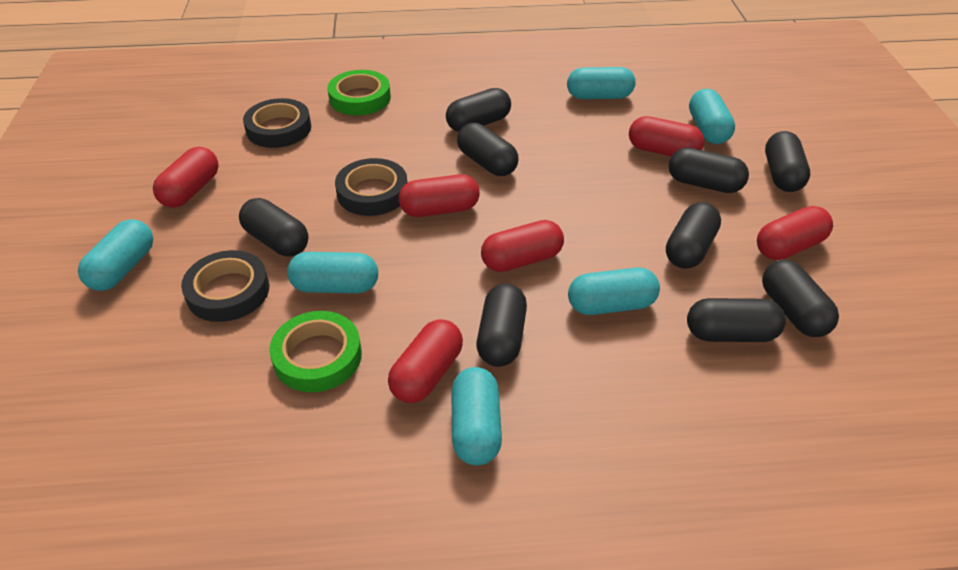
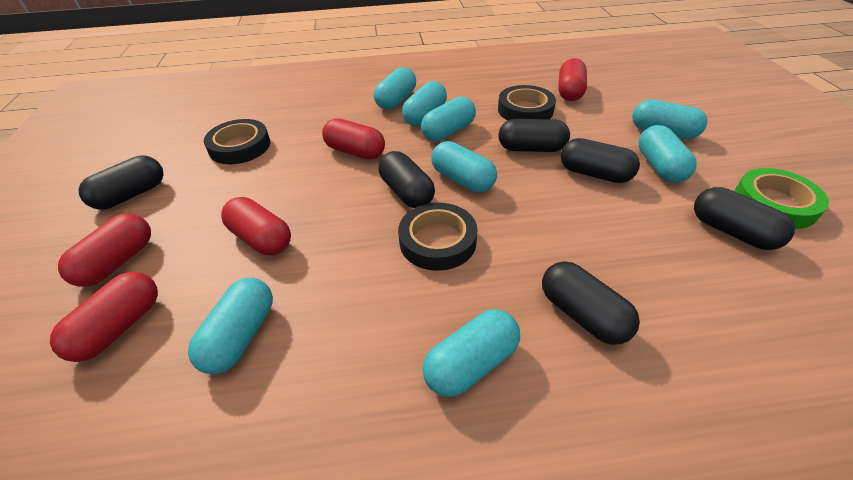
black capsule: 9 -> 6
green tape: 2 -> 1
red capsule: 6 -> 5
turquoise capsule: 6 -> 8

